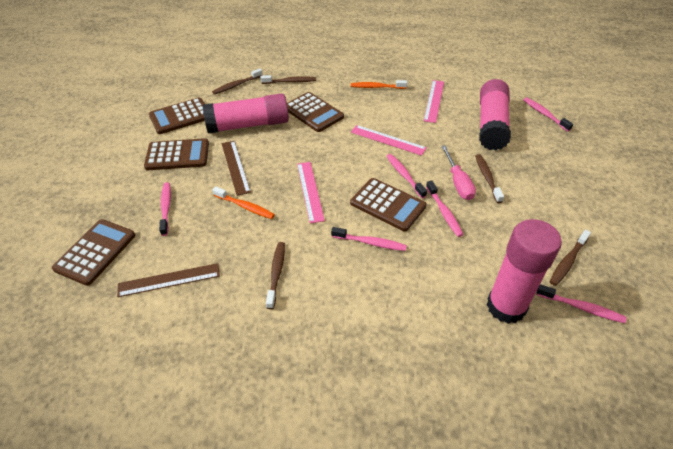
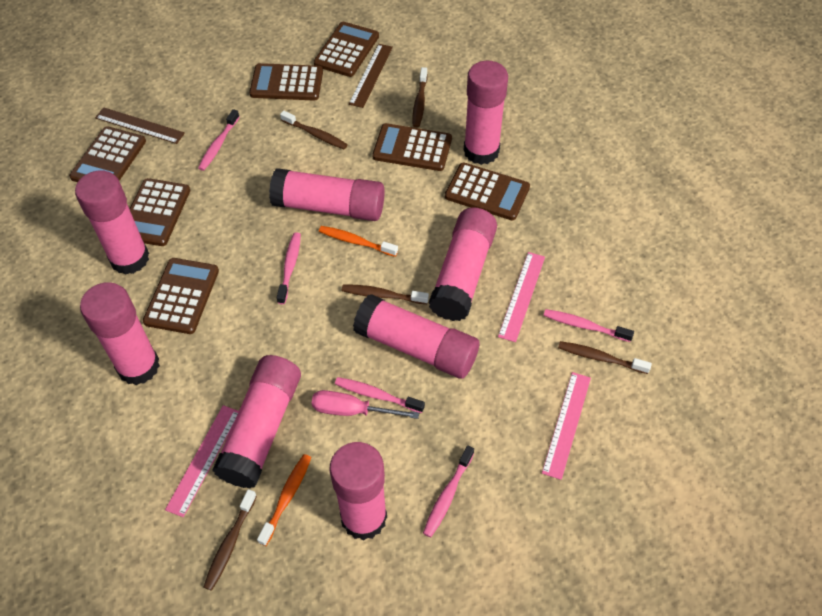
brown calculator: 5 -> 7
pink glue stick: 3 -> 8
pink toothbrush: 6 -> 5

